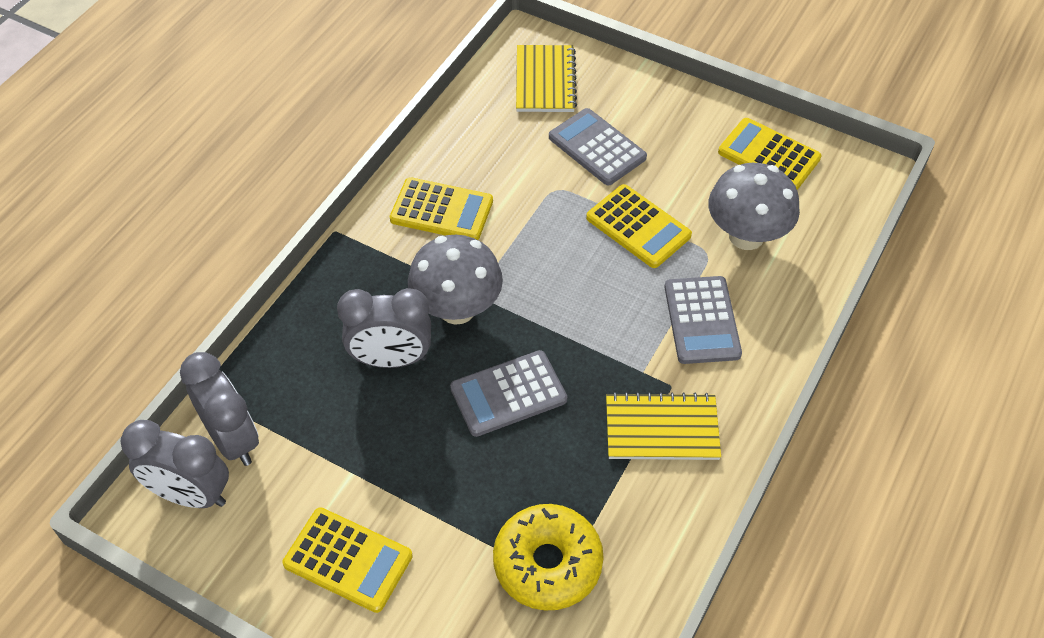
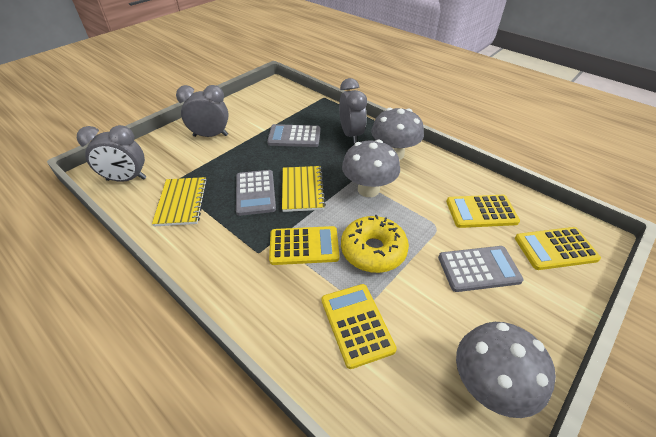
grey mushroom: 2 -> 3

